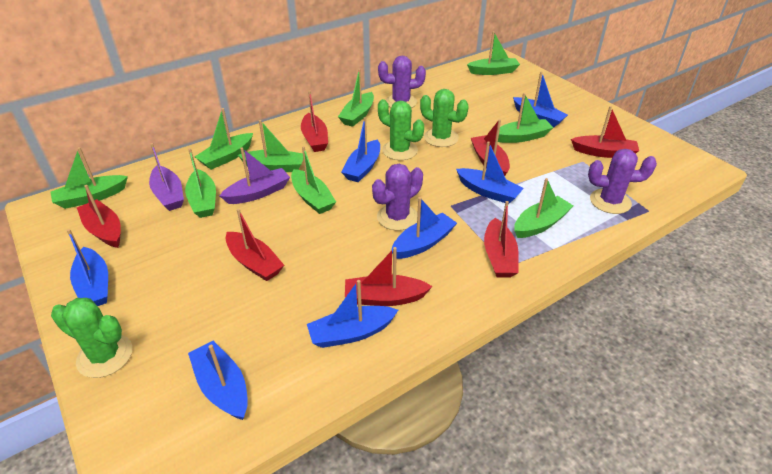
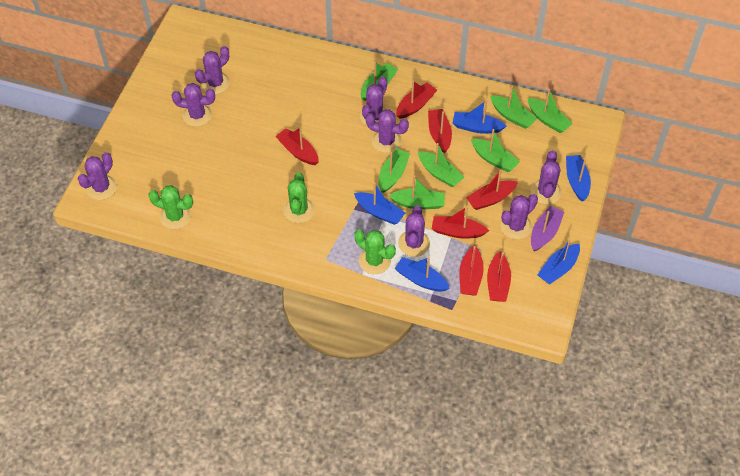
blue boat: 7 -> 5
green boat: 9 -> 7
purple boat: 2 -> 1
purple cactus: 3 -> 8

